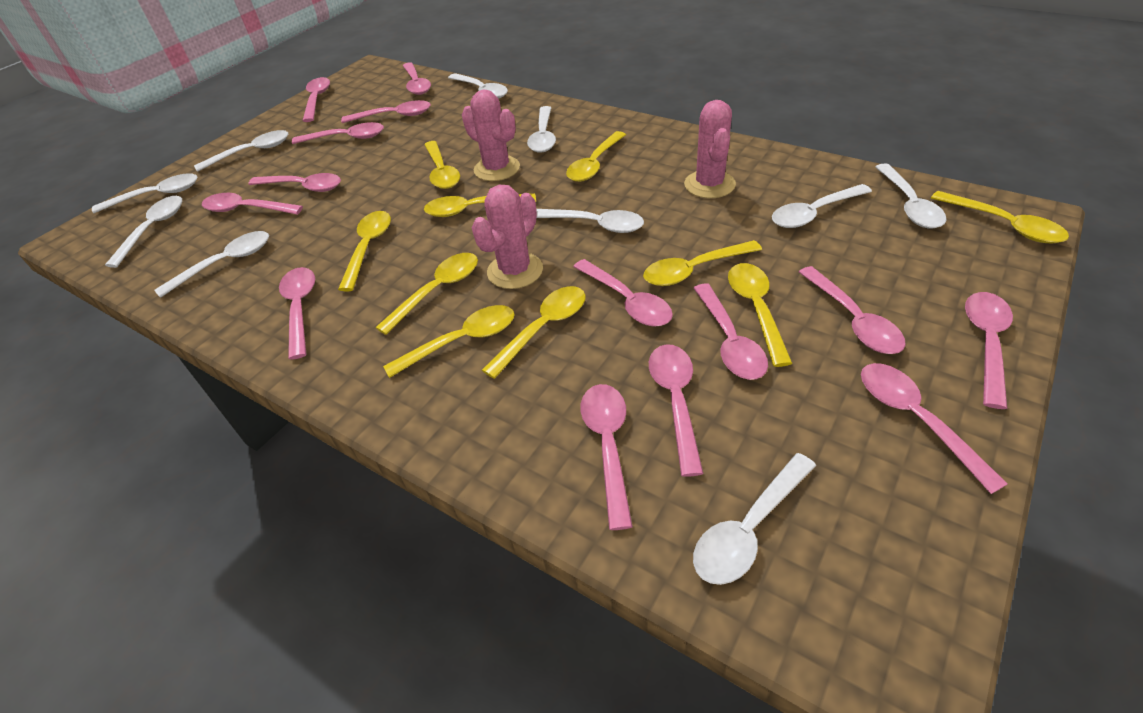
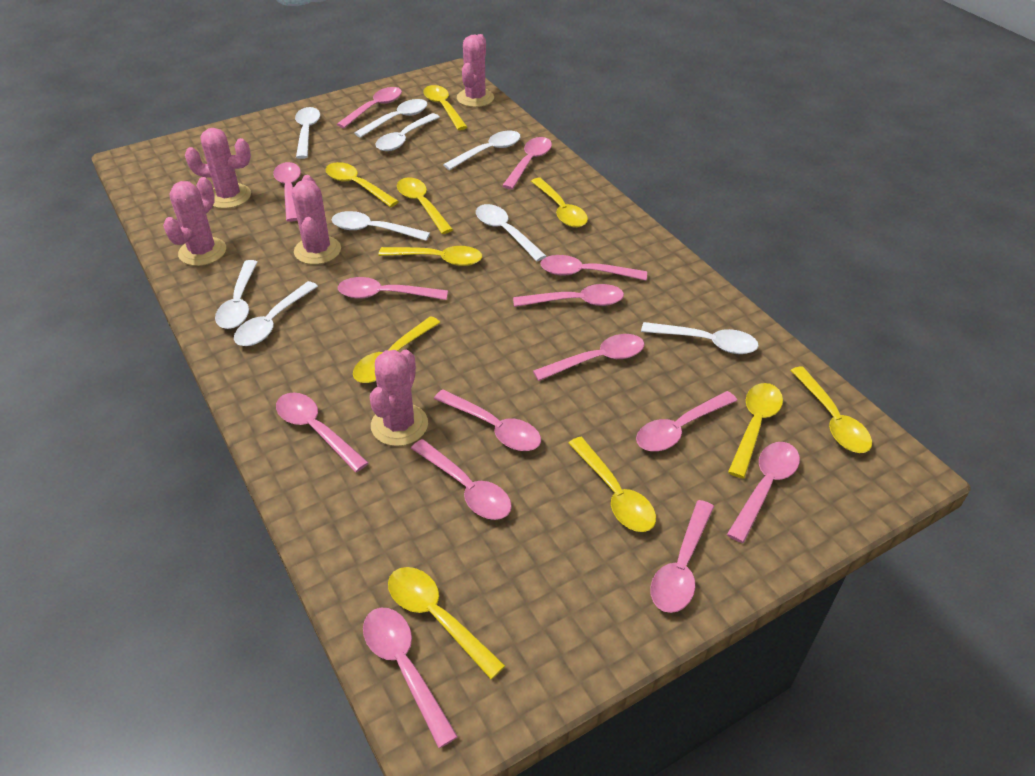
pink cactus: 3 -> 5
white spoon: 10 -> 9

